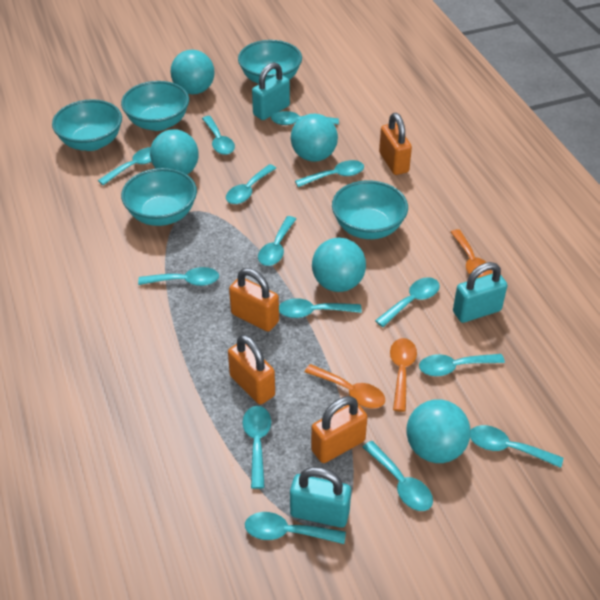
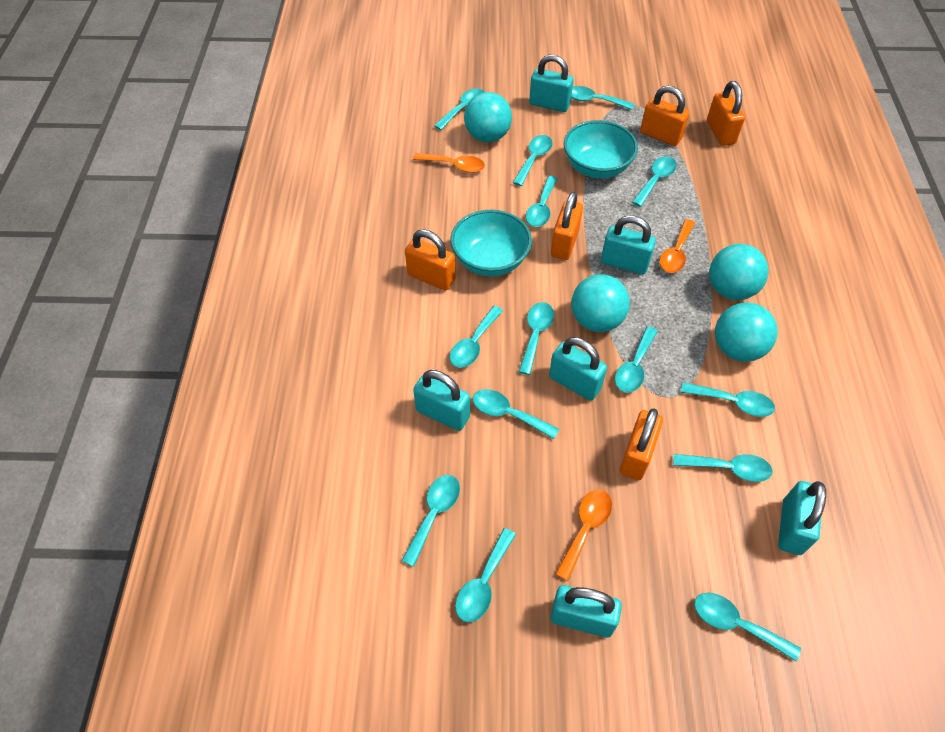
orange padlock: 4 -> 5
turquoise ball: 5 -> 4
turquoise bowl: 5 -> 2
turquoise padlock: 3 -> 6

